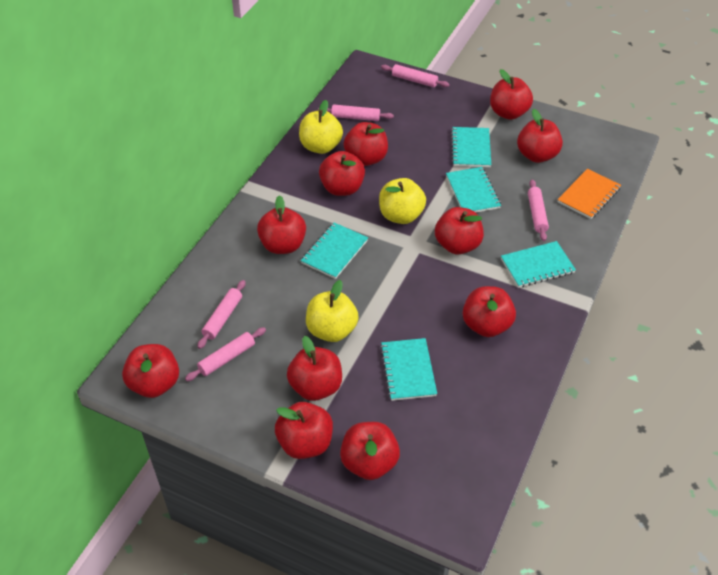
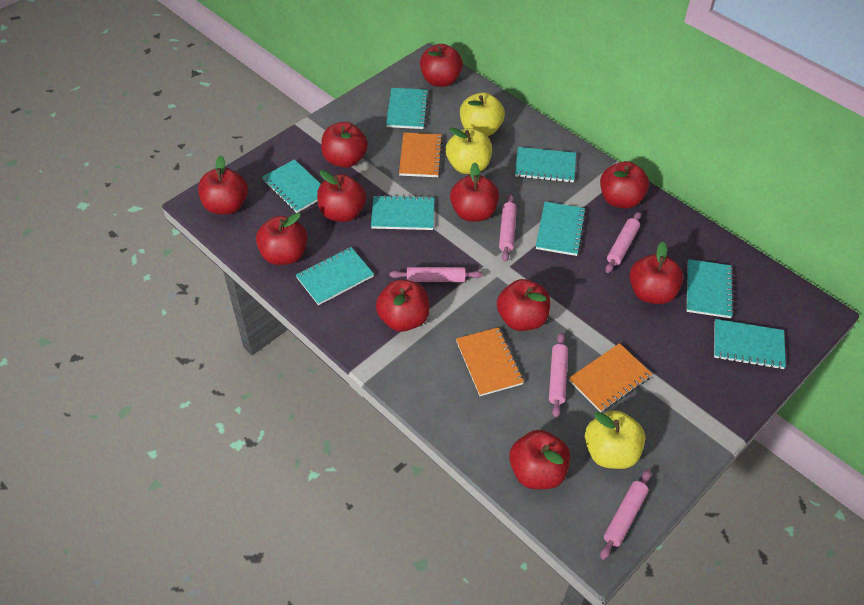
orange notebook: 1 -> 3
turquoise notebook: 5 -> 8

